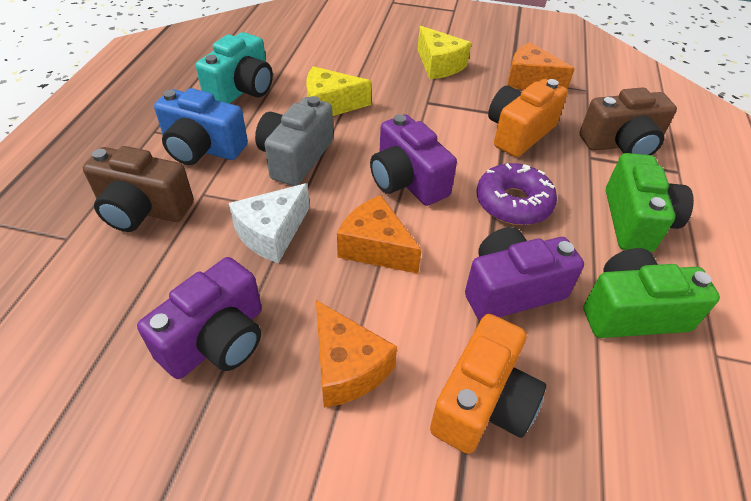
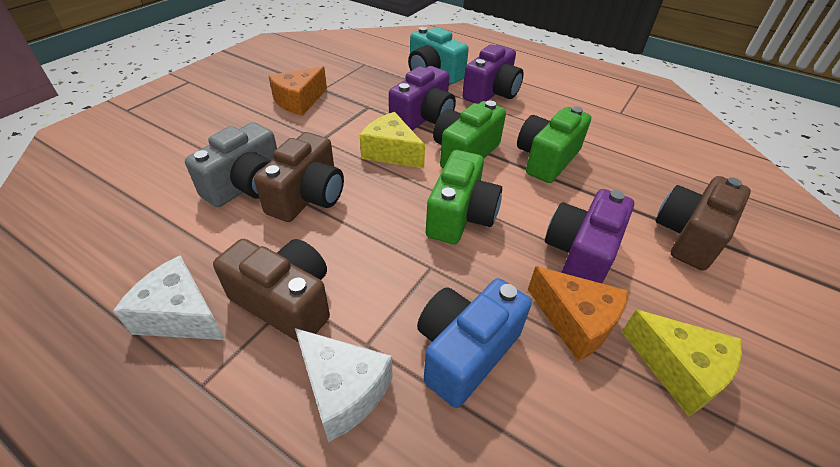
brown camera: 2 -> 3
green camera: 2 -> 3
orange camera: 2 -> 0
orange cheese: 3 -> 2
purple donut: 1 -> 0
white cheese: 1 -> 2

